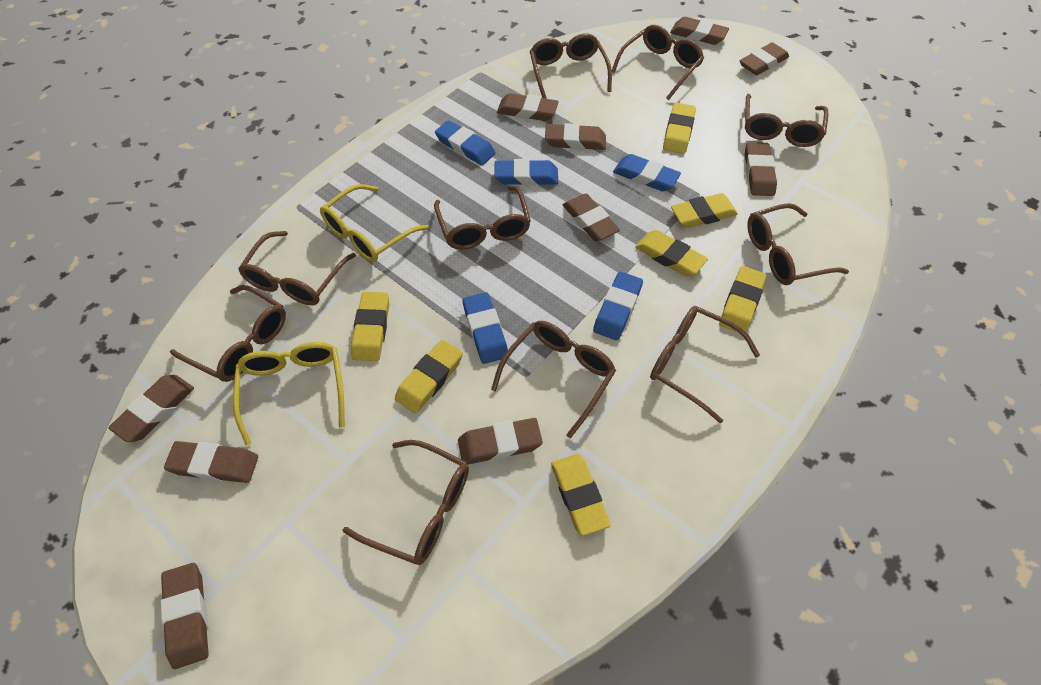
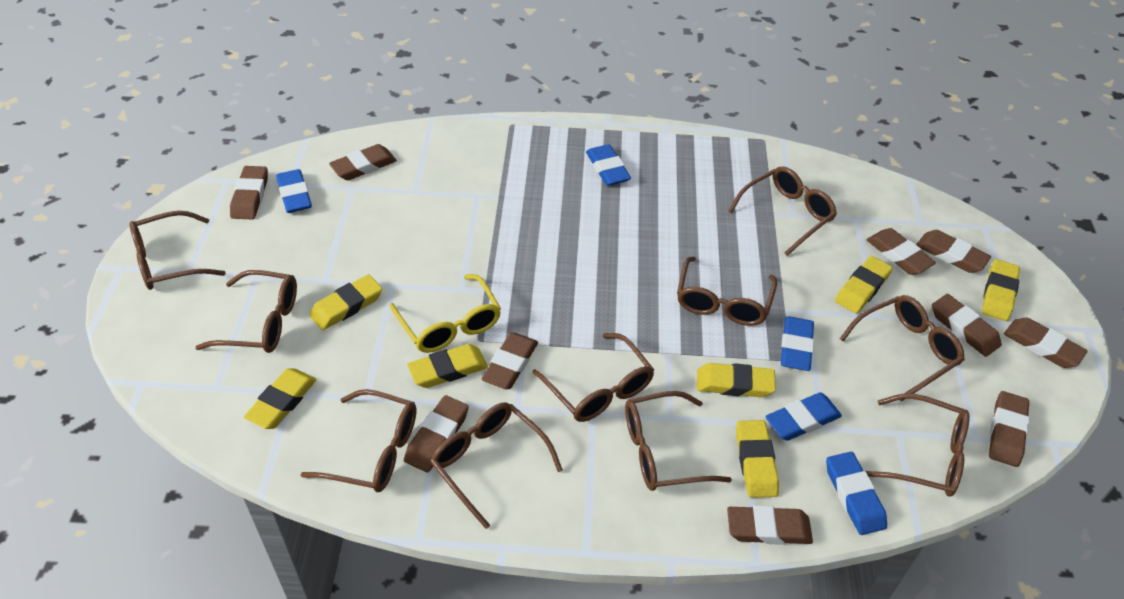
yellow glasses: 2 -> 1

